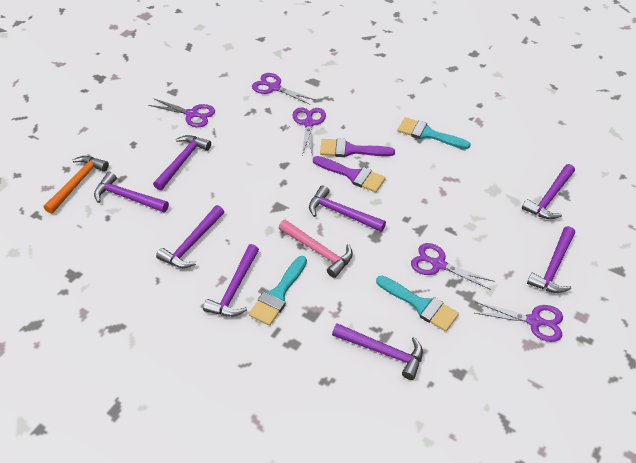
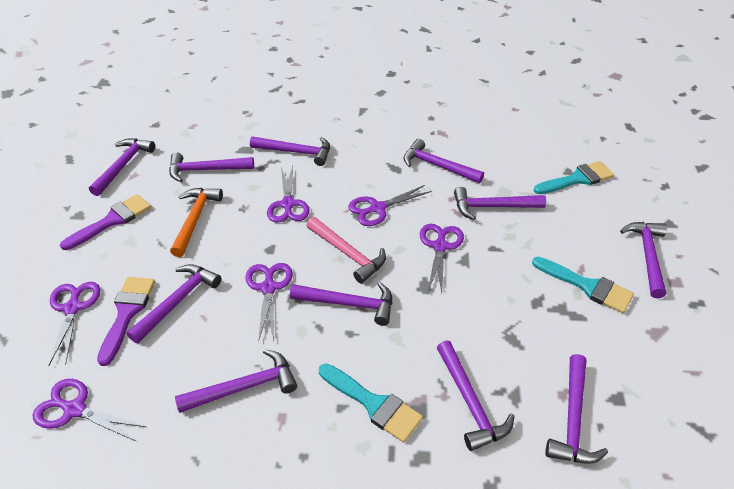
purple hammer: 8 -> 11
purple scissors: 5 -> 6

